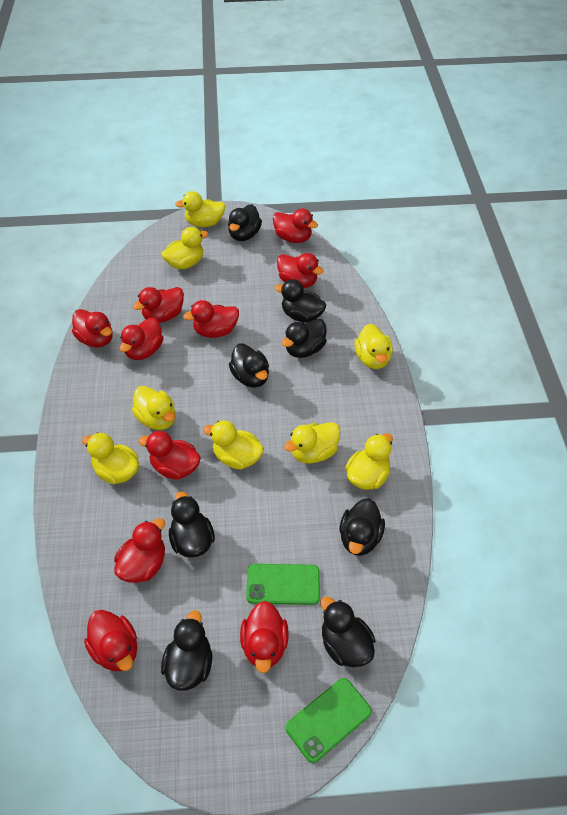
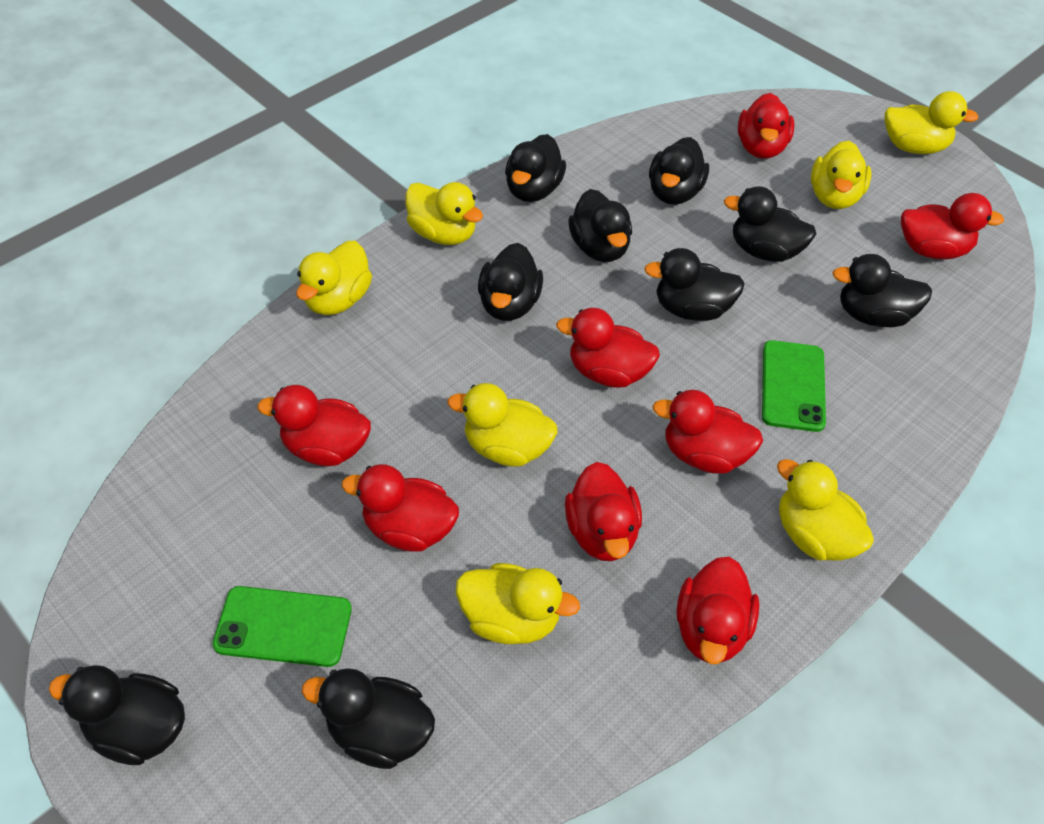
black duck: 8 -> 9
red duck: 10 -> 8
yellow duck: 8 -> 7

